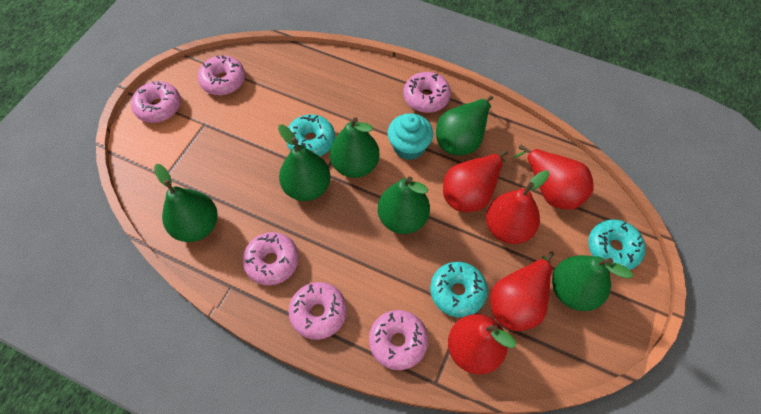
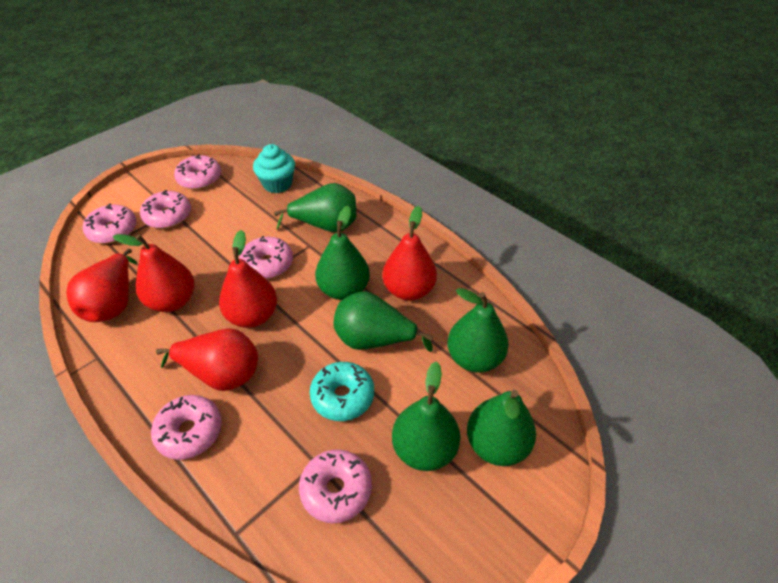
turquoise donut: 3 -> 1

